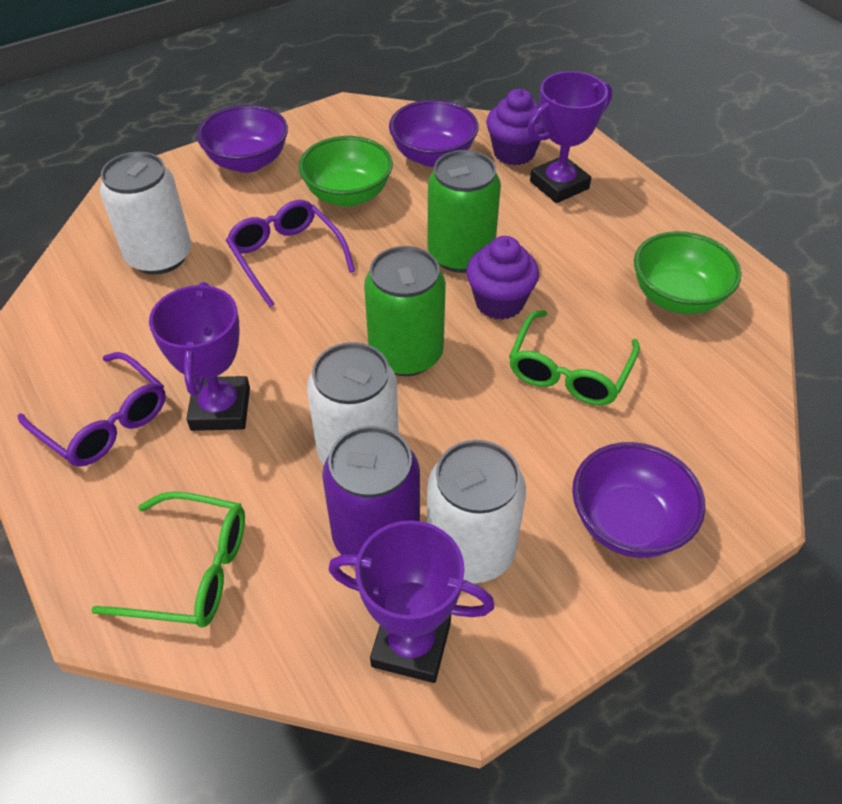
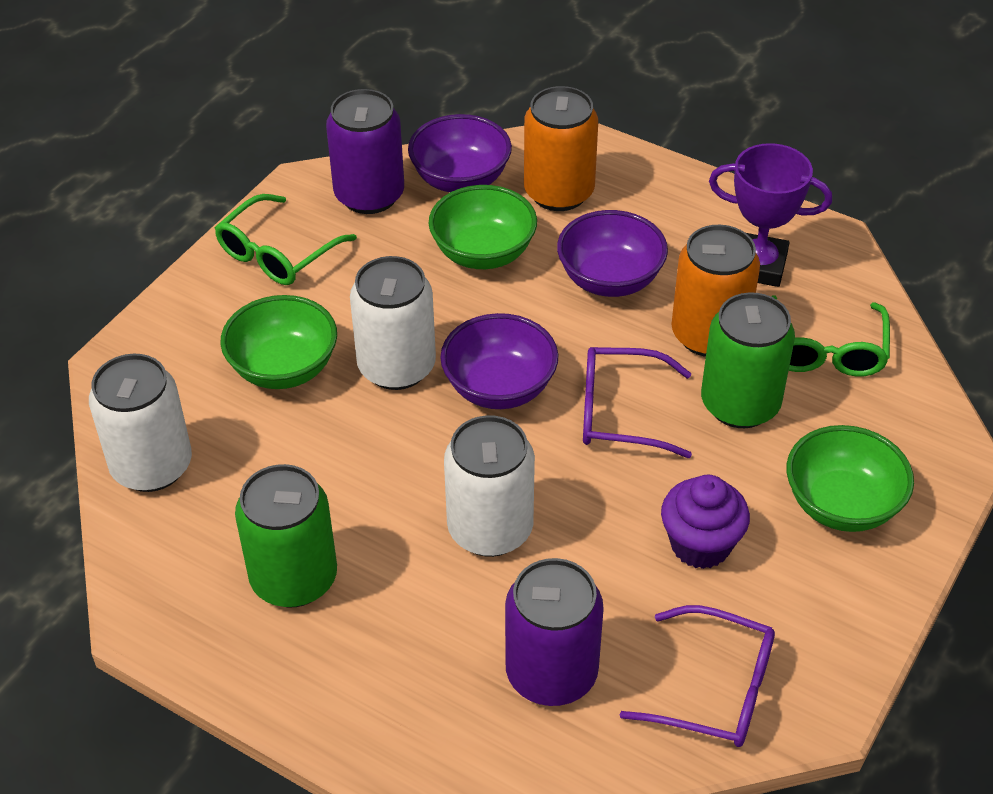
green bowl: 2 -> 3
orange can: 0 -> 2
purple can: 1 -> 2
purple cupcake: 2 -> 1
purple trophy: 3 -> 1

